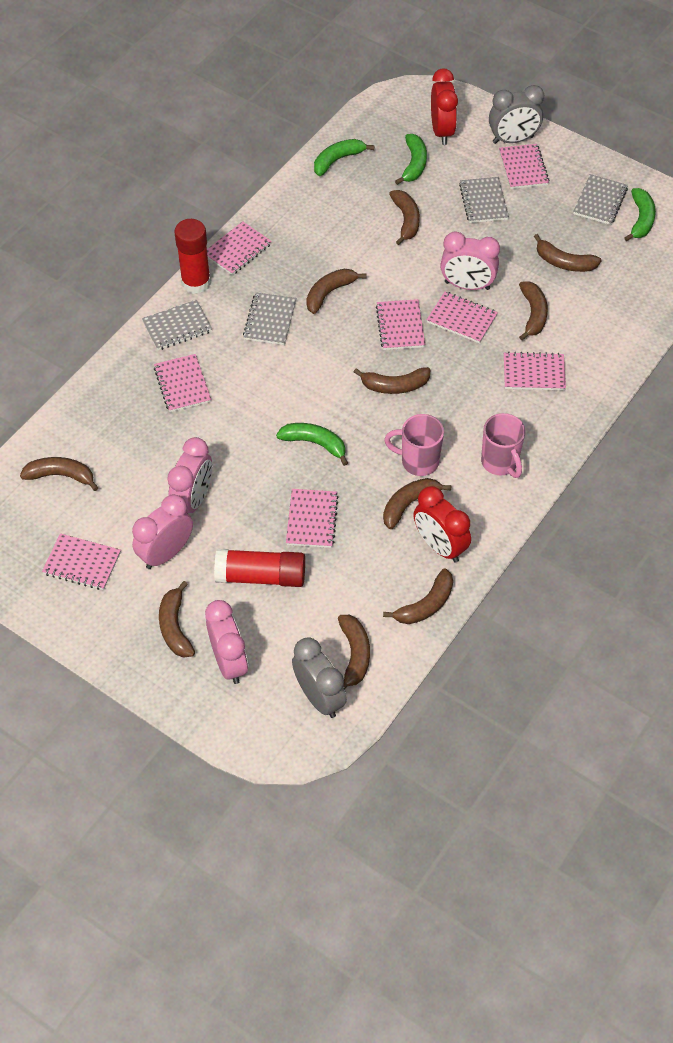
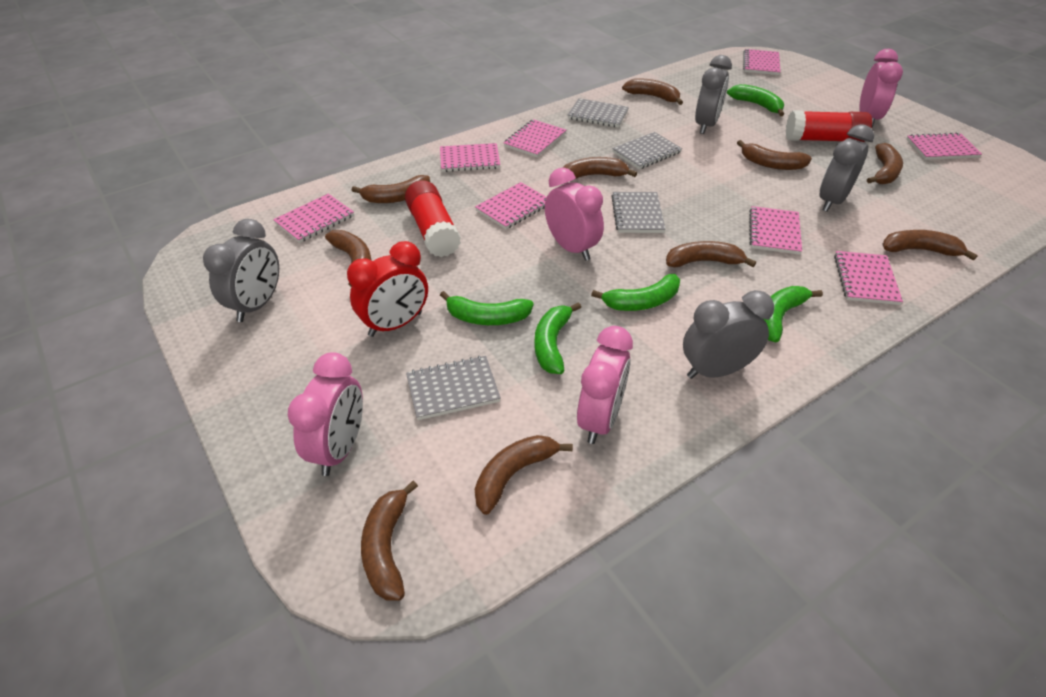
green banana: 4 -> 5
grey clock: 2 -> 4
pink mug: 2 -> 0
red clock: 2 -> 1

